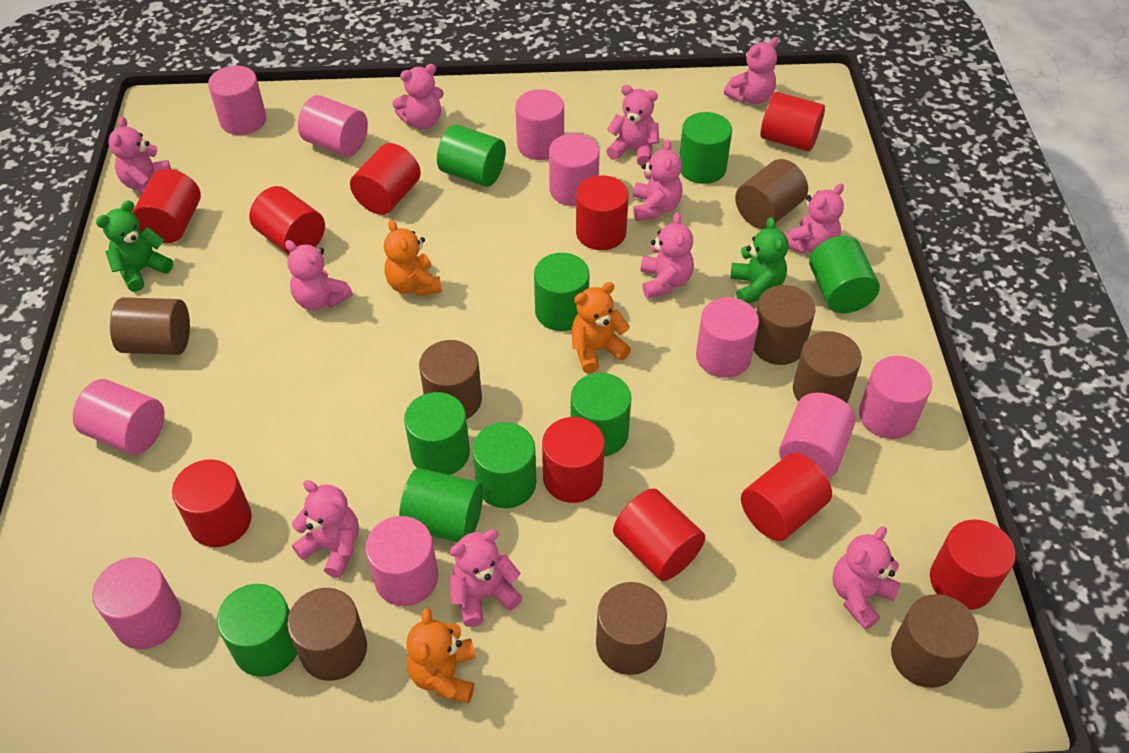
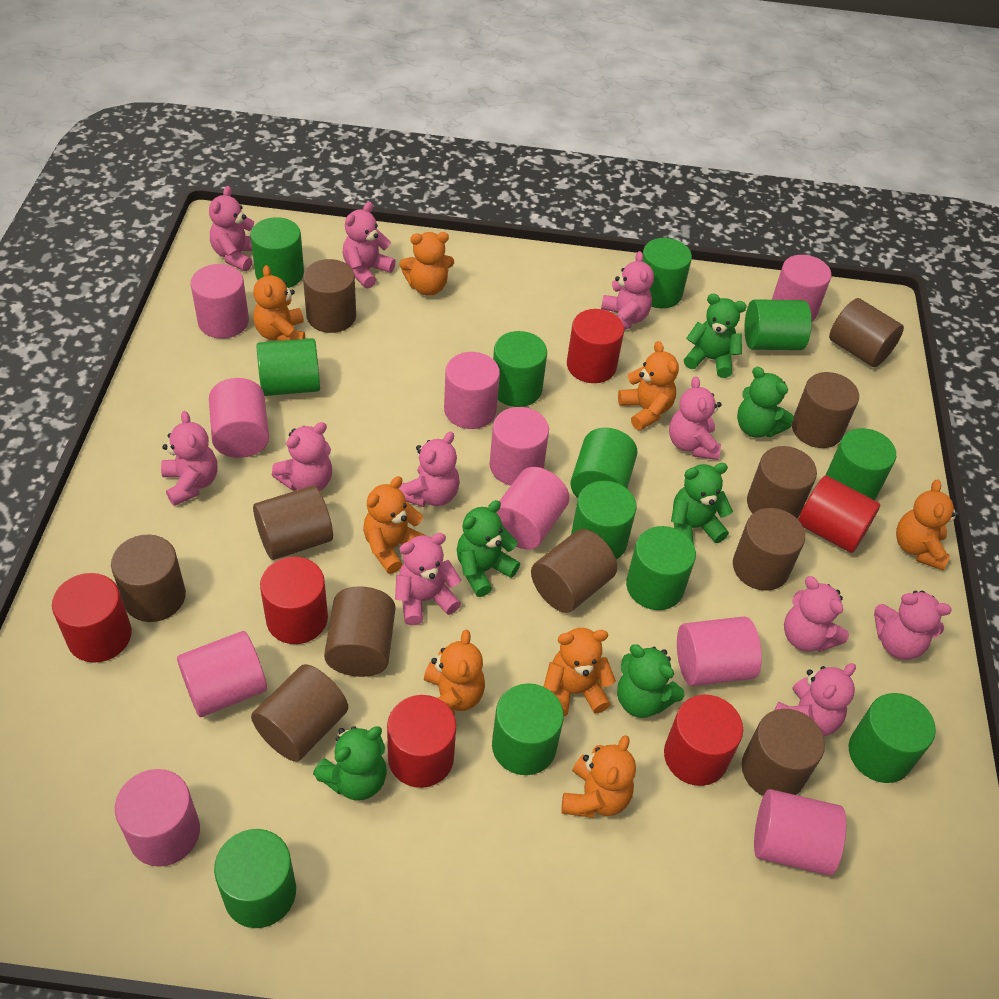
brown cylinder: 8 -> 11
green cylinder: 9 -> 12
green teddy bear: 2 -> 6
orange teddy bear: 3 -> 8
red cylinder: 10 -> 6

